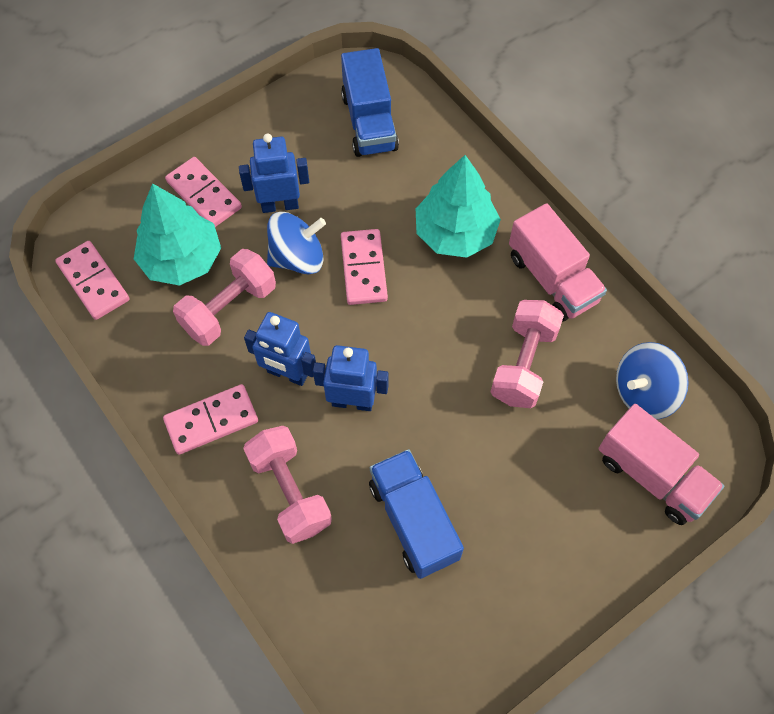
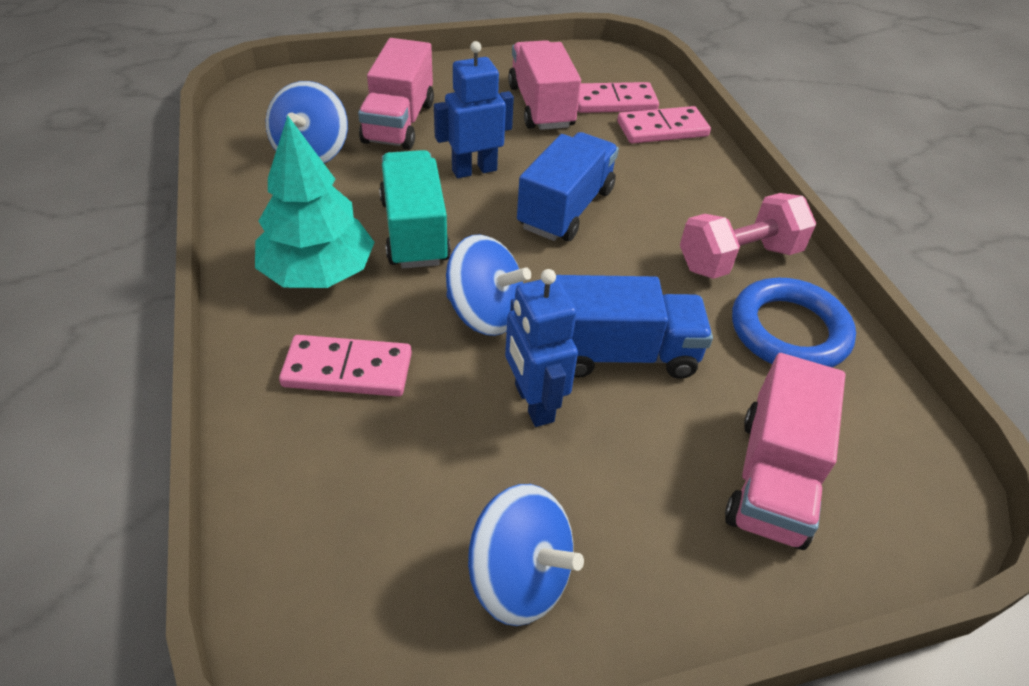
blue ring: 0 -> 1
blue robot: 3 -> 2
blue spinning top: 2 -> 3
pink domino: 4 -> 3
pink dumbbell: 3 -> 1
pink truck: 2 -> 3
turquoise tree: 2 -> 1
turquoise truck: 0 -> 1

